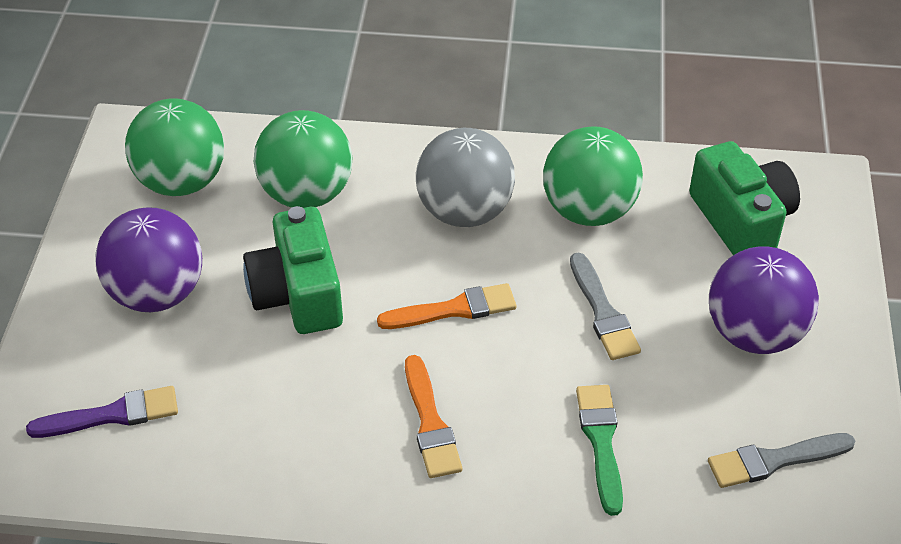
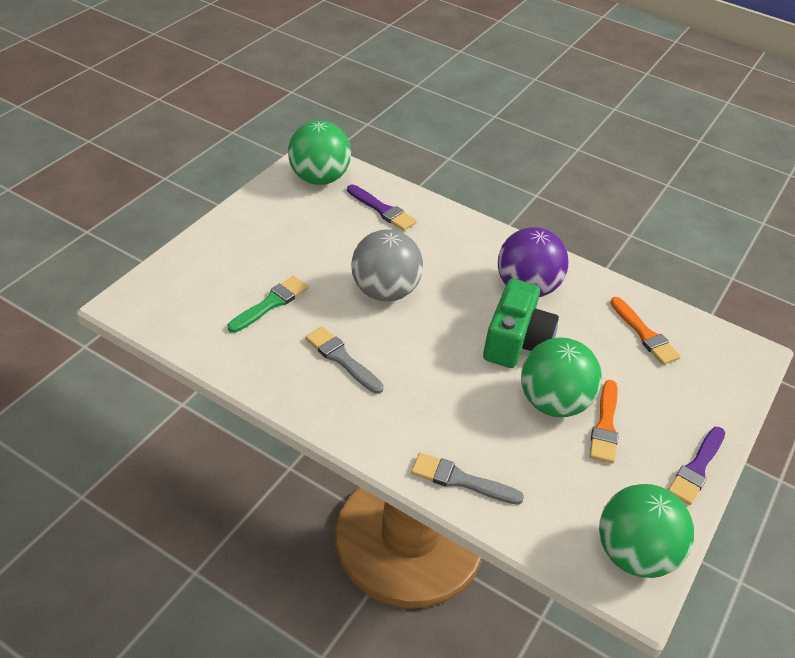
green camera: 2 -> 1
purple ball: 2 -> 1
purple brush: 1 -> 2

